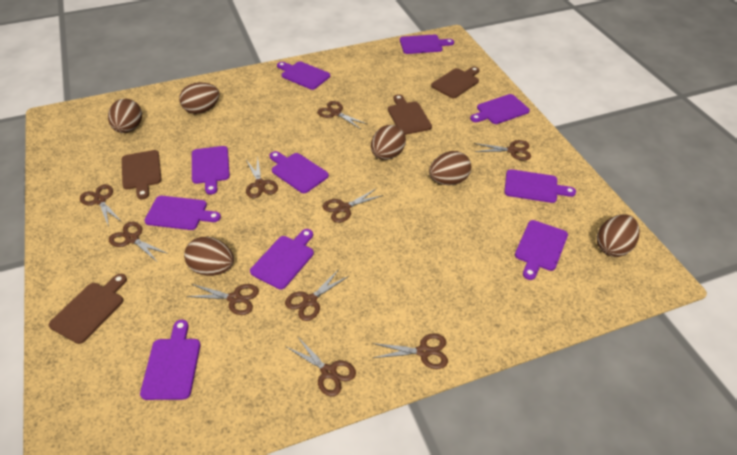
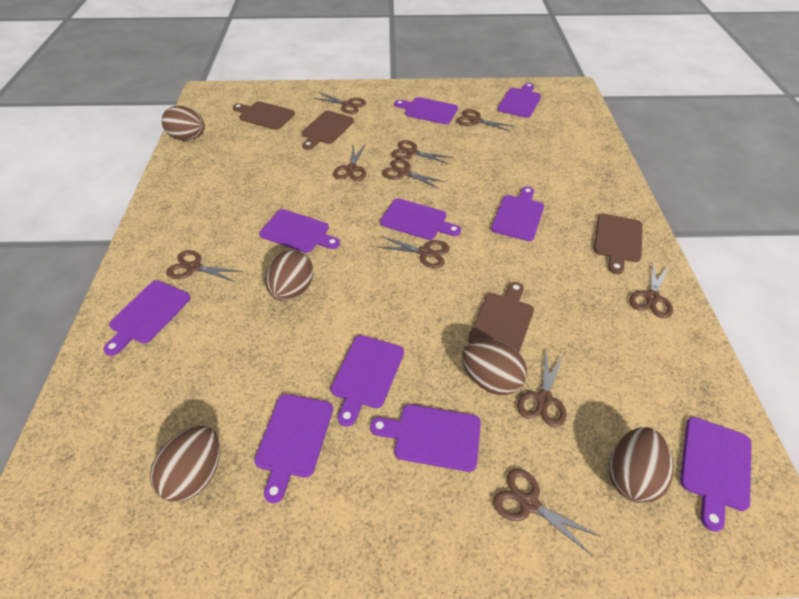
brown egg: 6 -> 5

